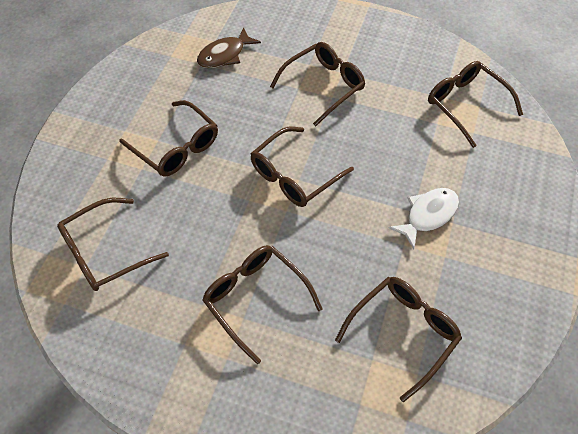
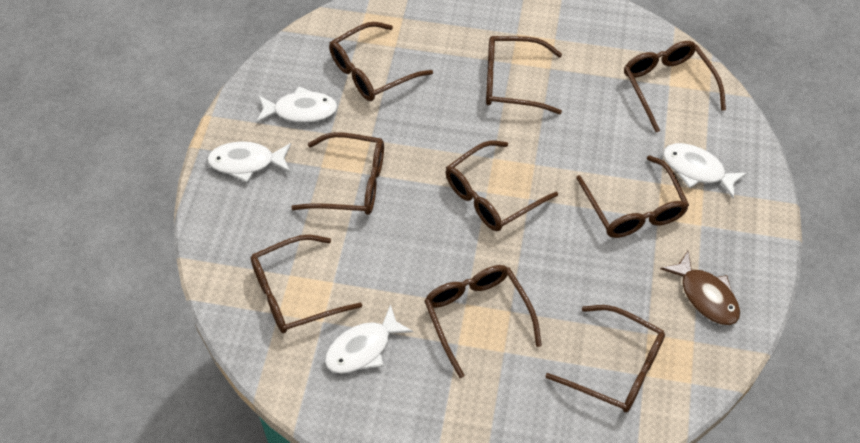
brown glasses: 7 -> 9
white fish: 1 -> 4

